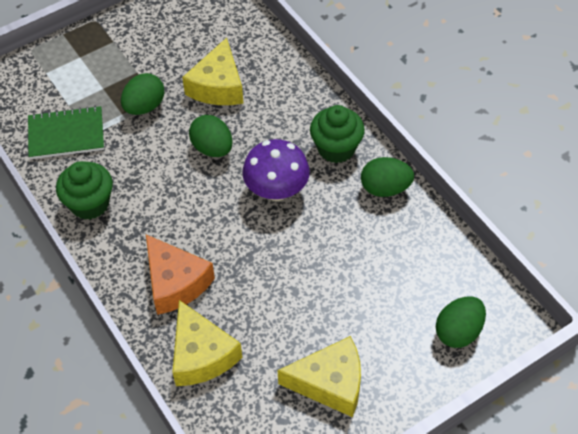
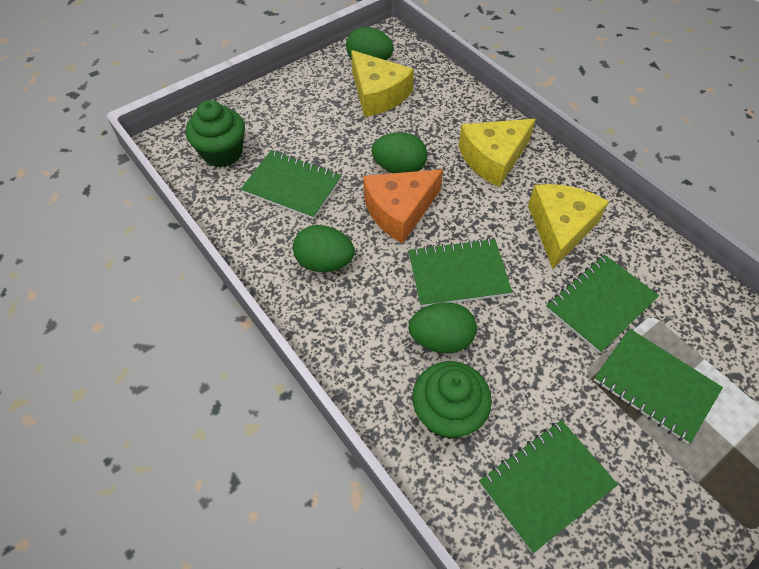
green notebook: 1 -> 5
purple mushroom: 1 -> 0

